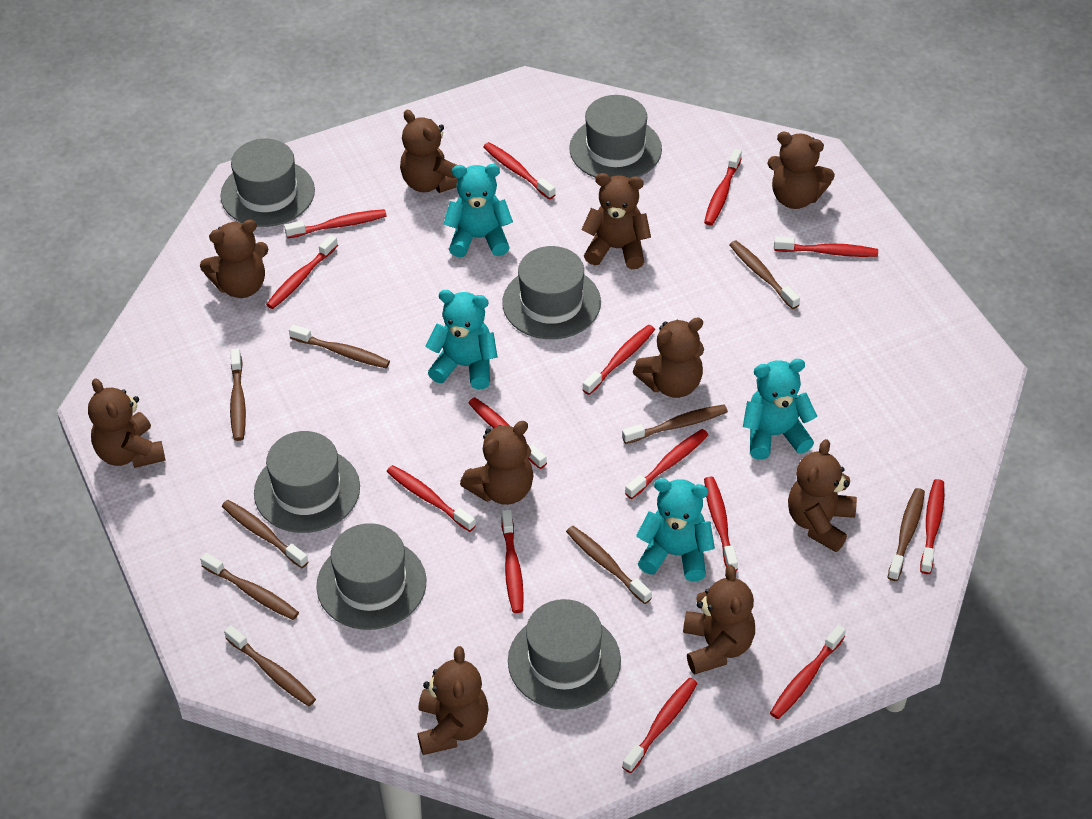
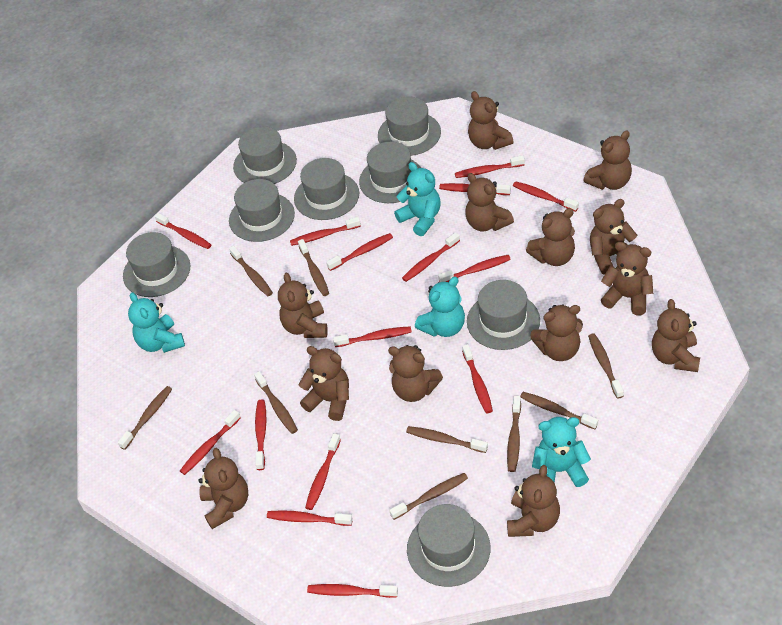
brown teddy bear: 10 -> 13
grey hat: 6 -> 8
red toothbrush: 14 -> 15

